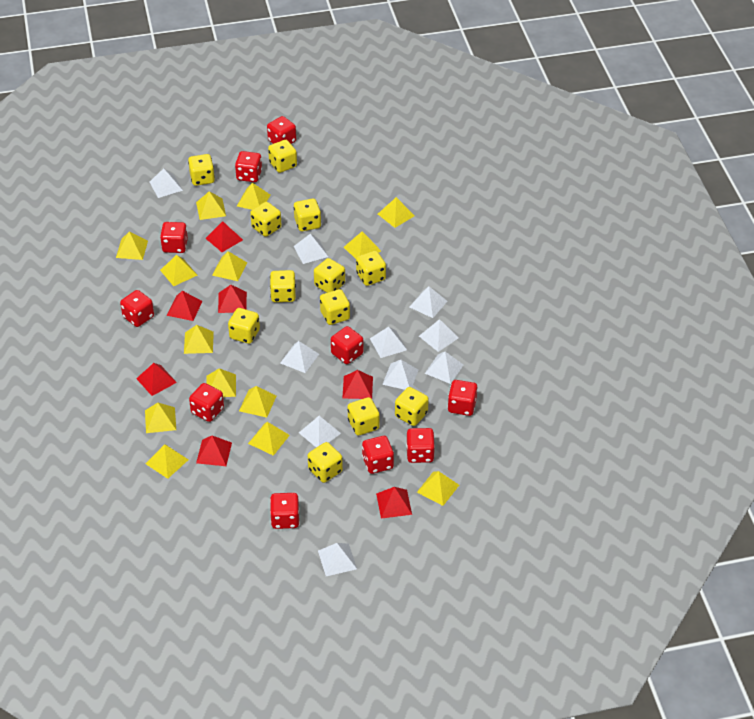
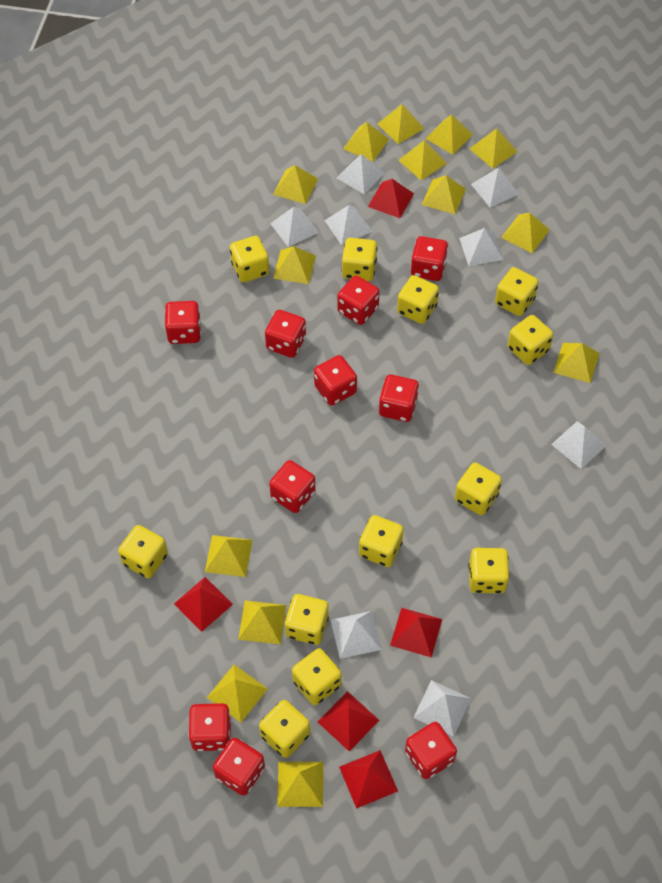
red pyramid: 7 -> 5
white pyramid: 10 -> 8

